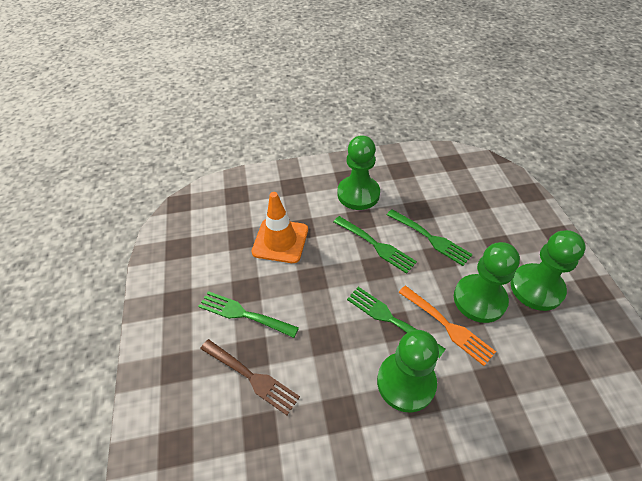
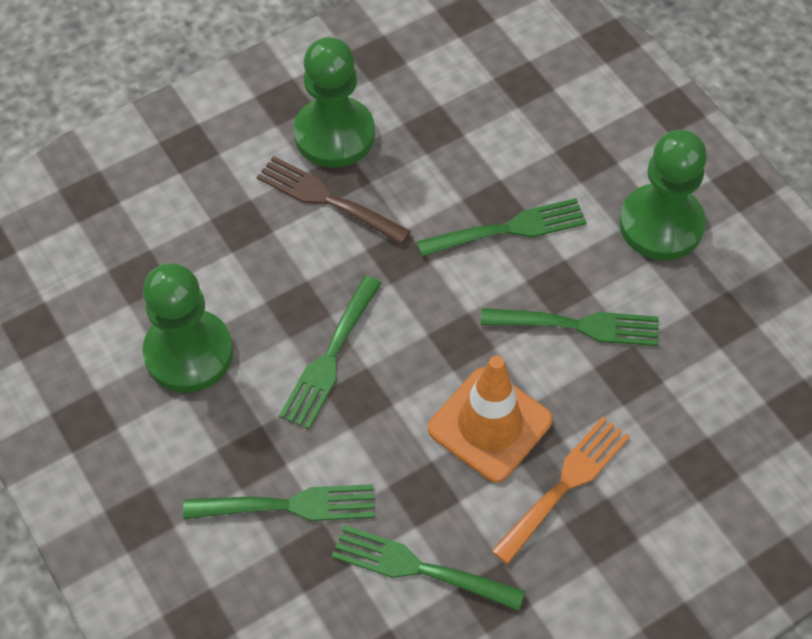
green fork: 4 -> 5
green pawn: 4 -> 3

